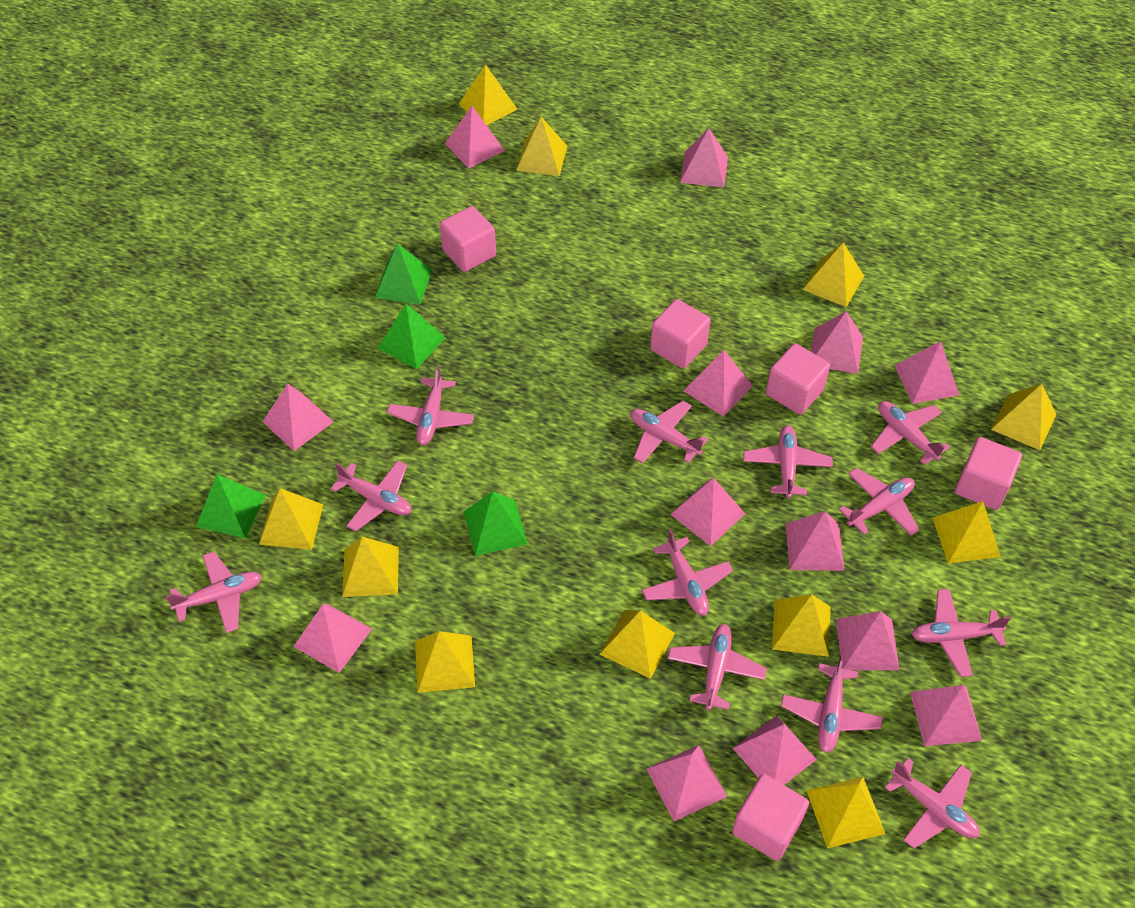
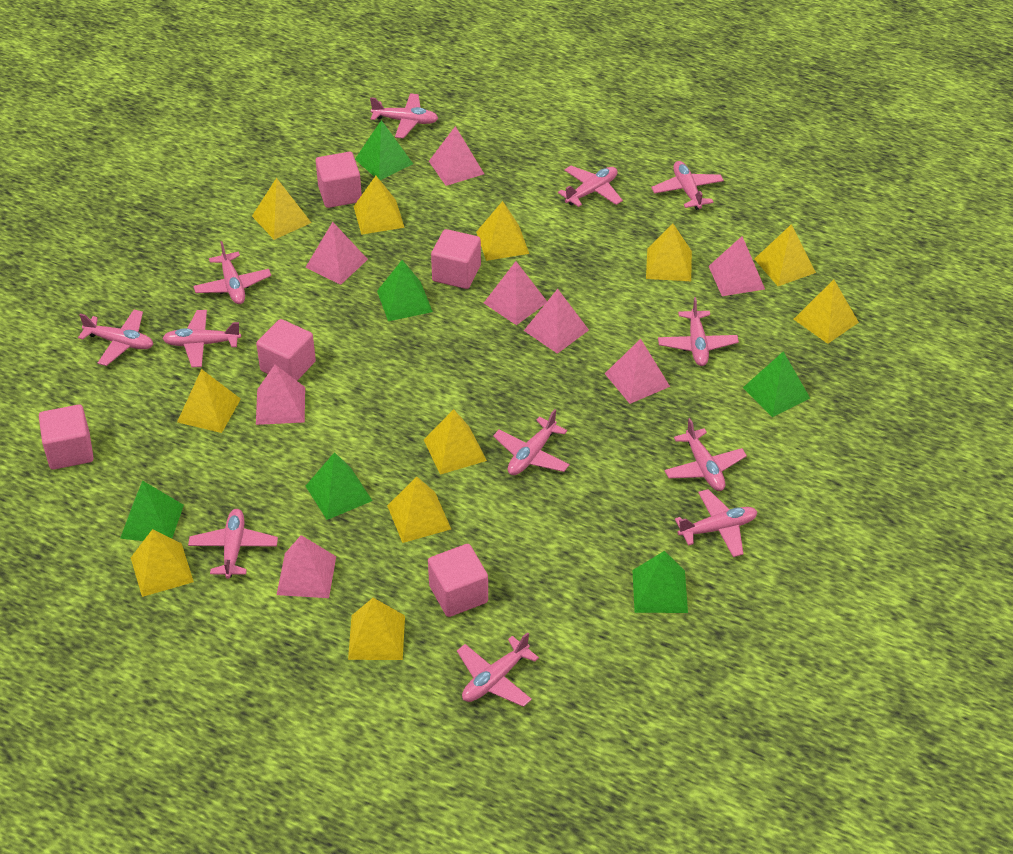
green pyramid: 4 -> 6
pink pyramid: 13 -> 8

